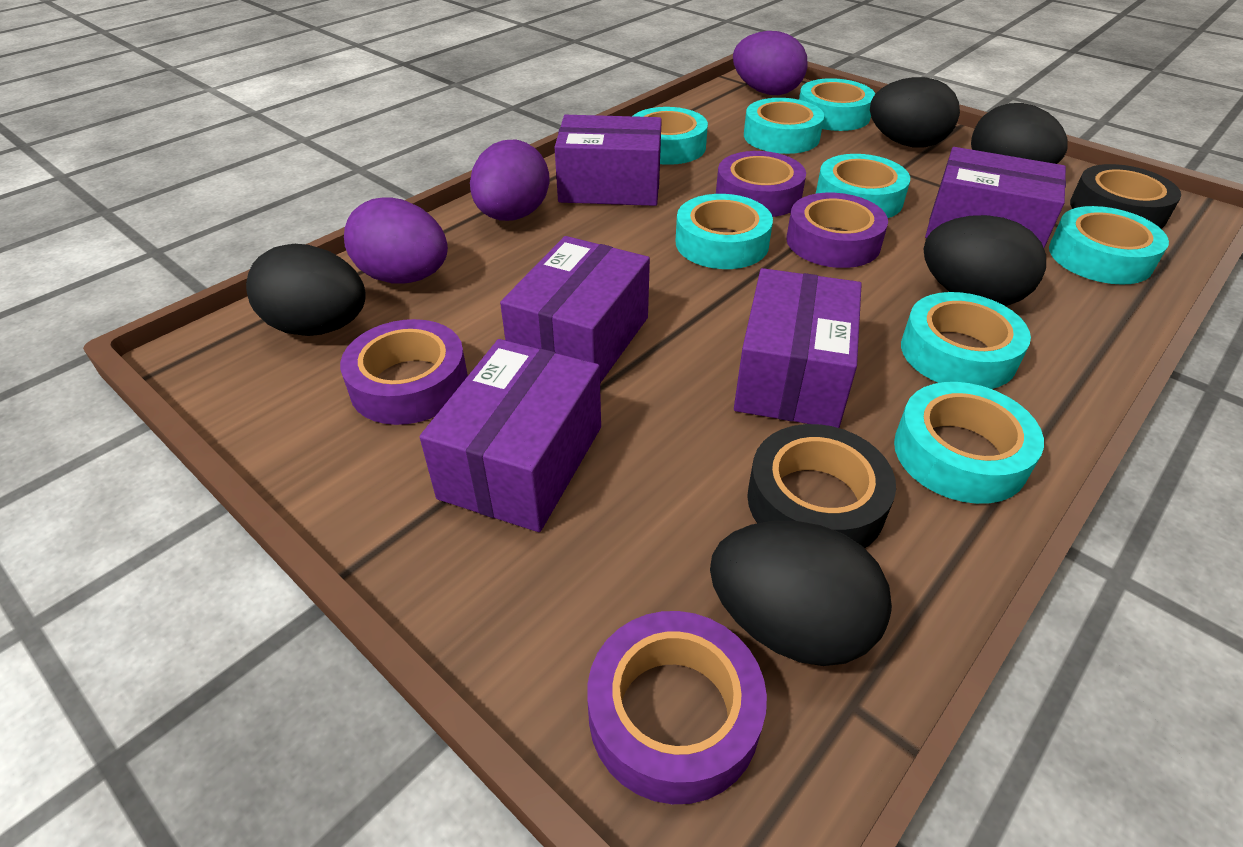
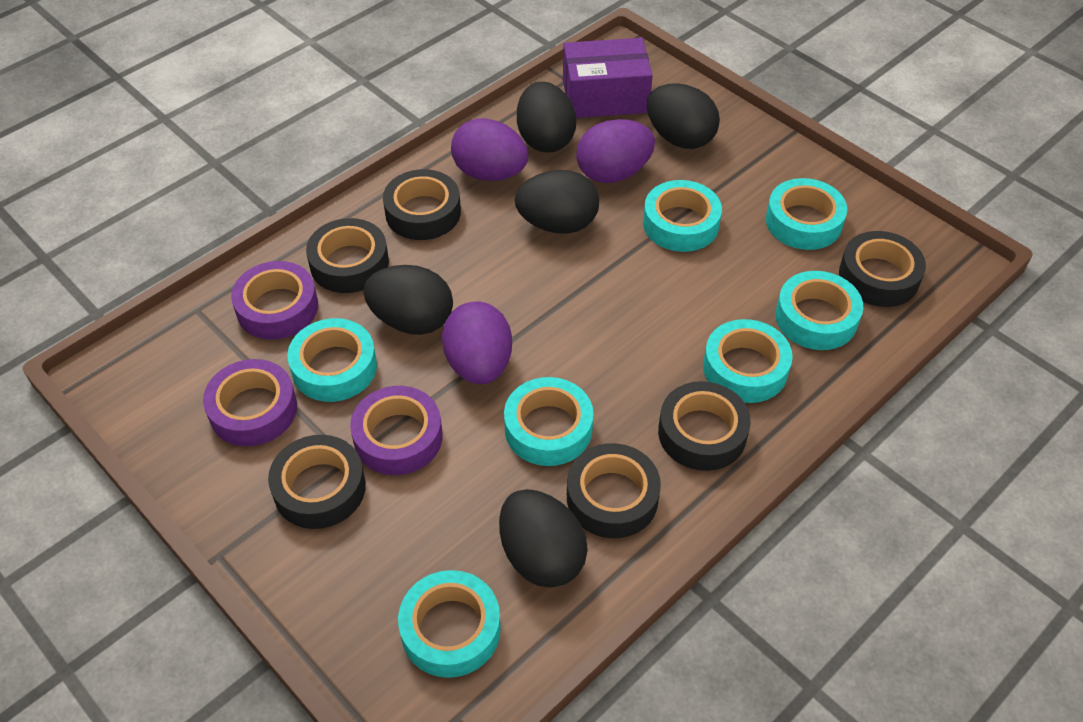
black tape: 2 -> 6
purple box: 5 -> 1
purple tape: 4 -> 3
turquoise tape: 8 -> 7

